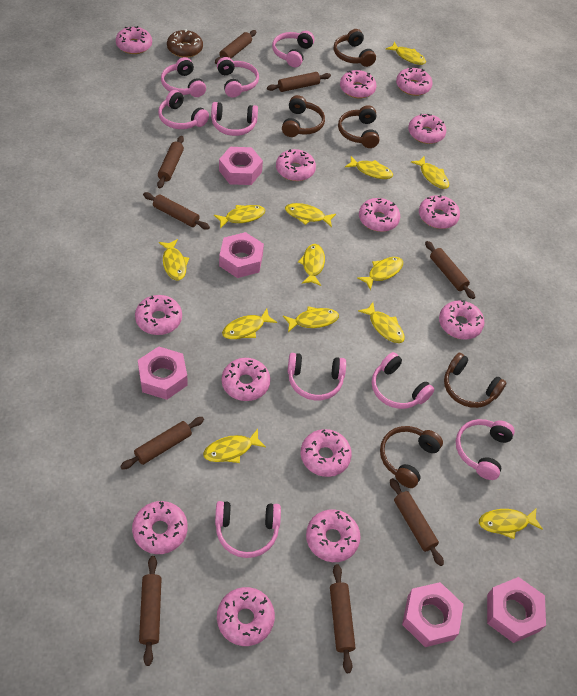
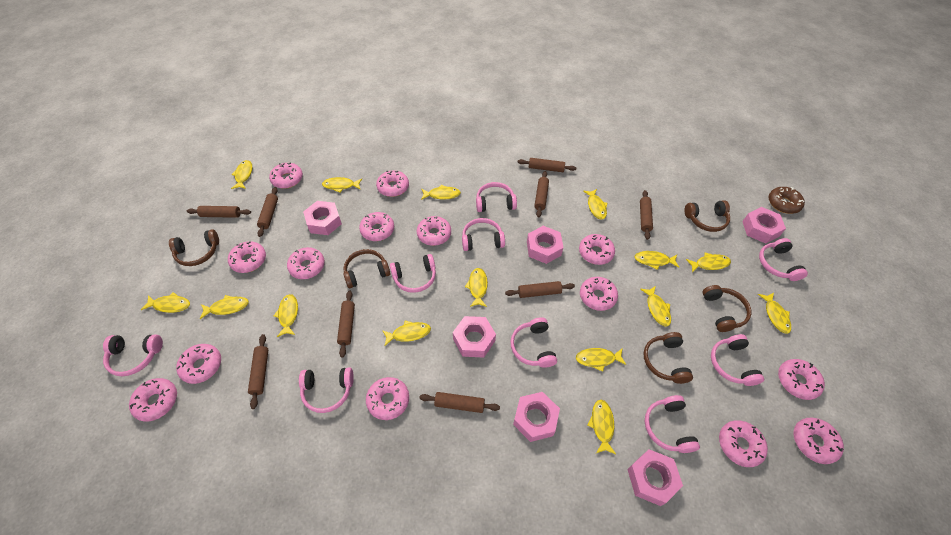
pink nut: 5 -> 6
yellow fish: 13 -> 15

